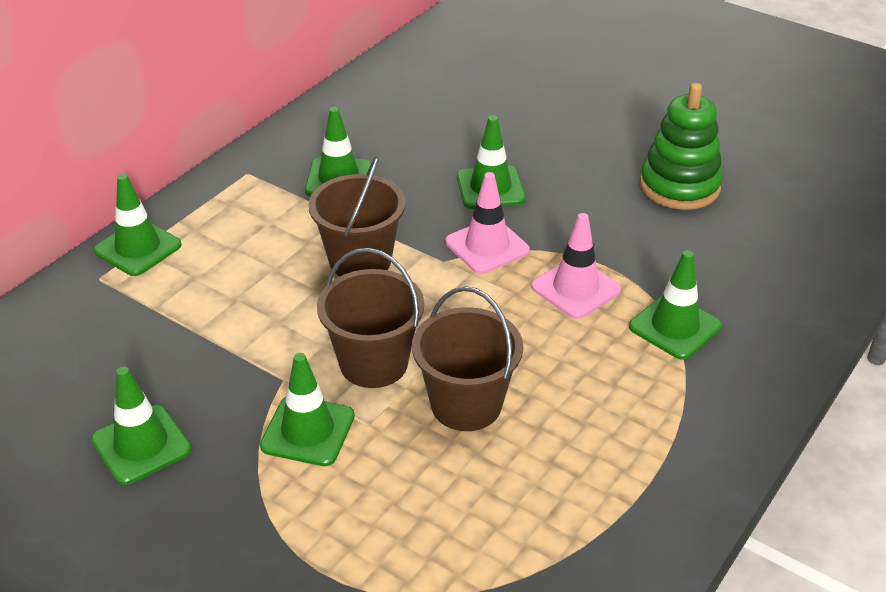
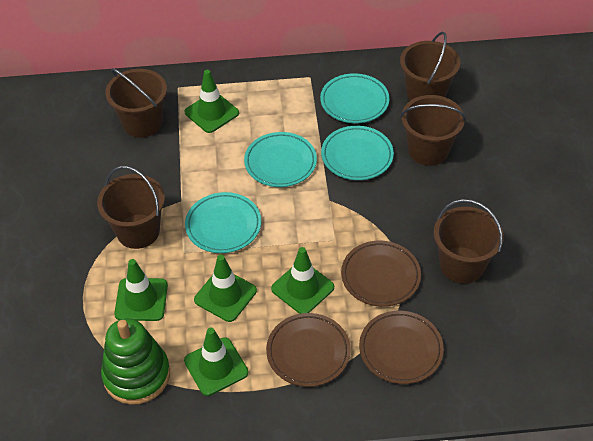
brown bucket: 3 -> 5
brown plate: 0 -> 3
green traffic cone: 6 -> 5
pink traffic cone: 2 -> 0
turquoise plate: 0 -> 4

